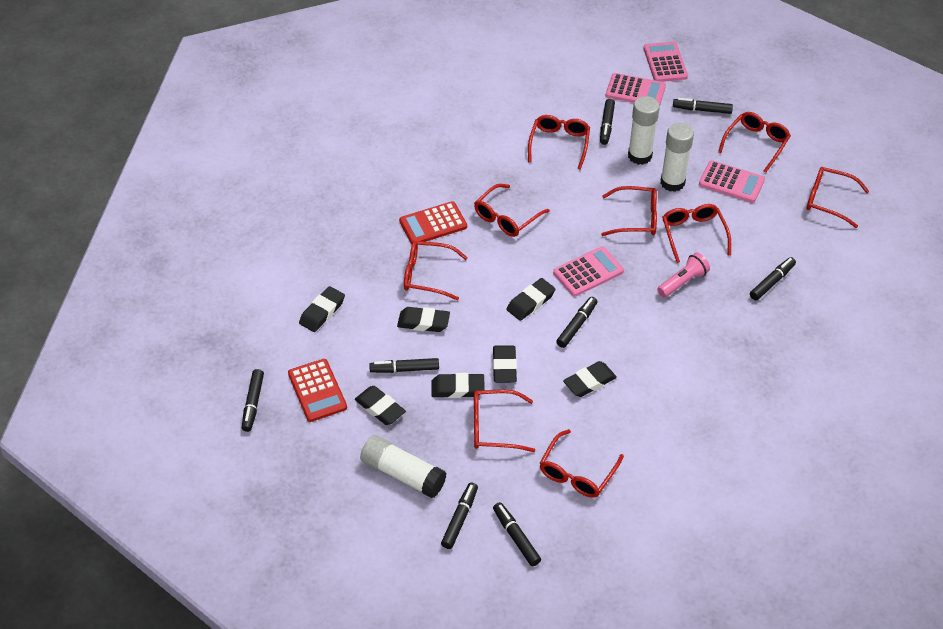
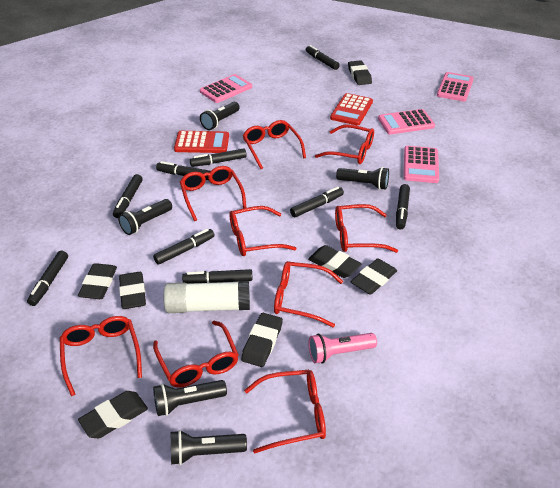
black flashlight: 0 -> 5
black marker: 8 -> 9
white glue stick: 3 -> 1

